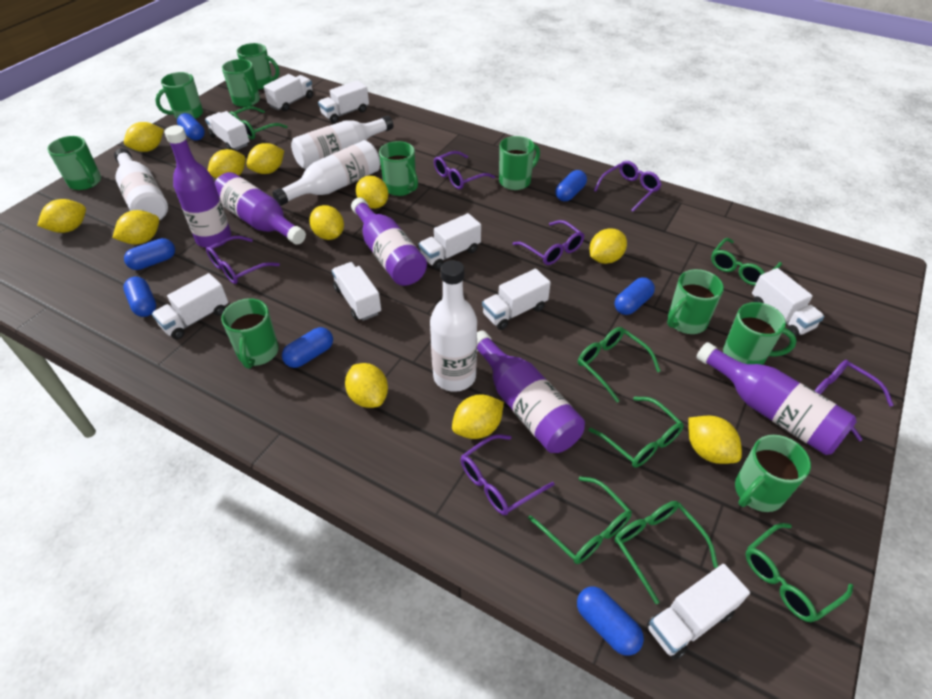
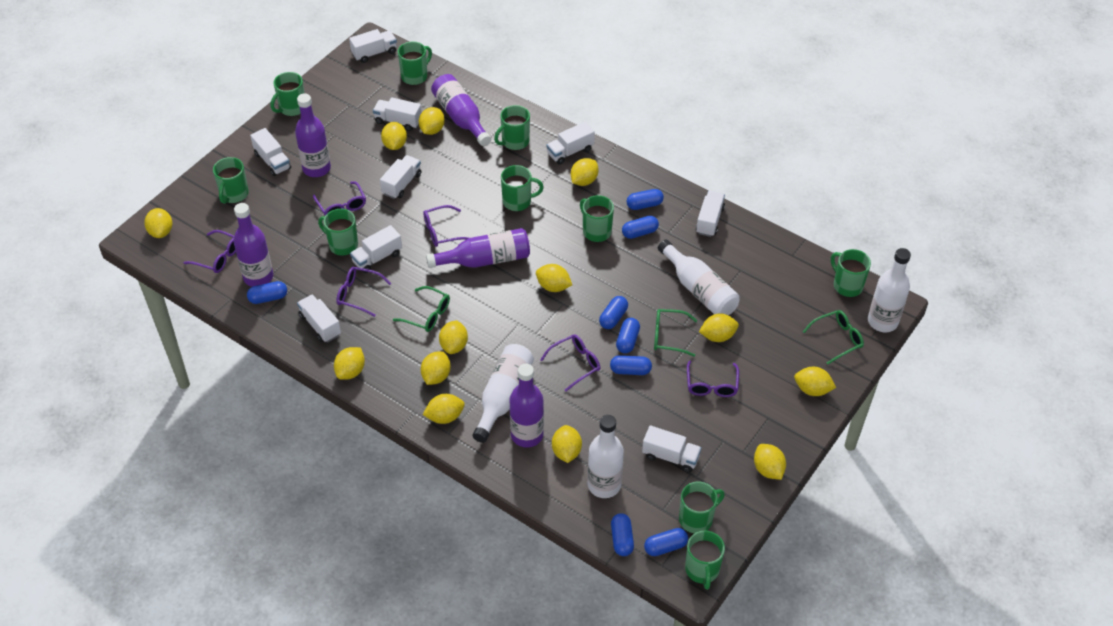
blue capsule: 7 -> 8
green glasses: 7 -> 3
yellow lemon: 11 -> 13

